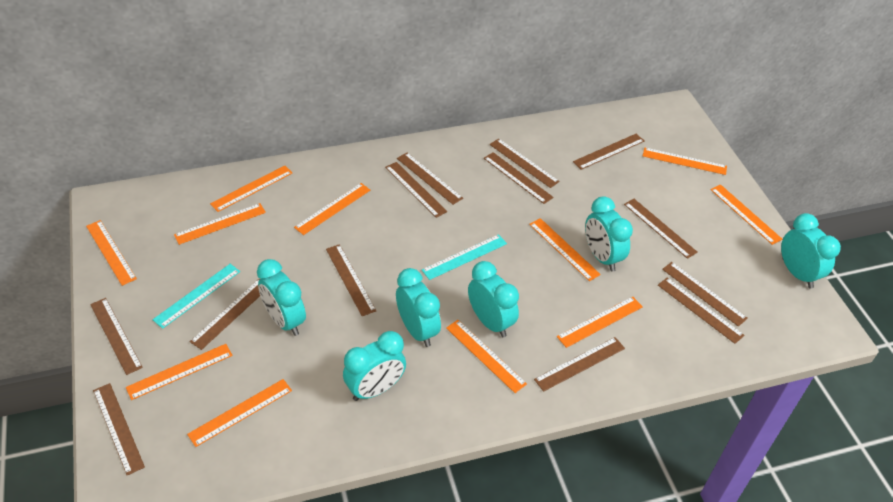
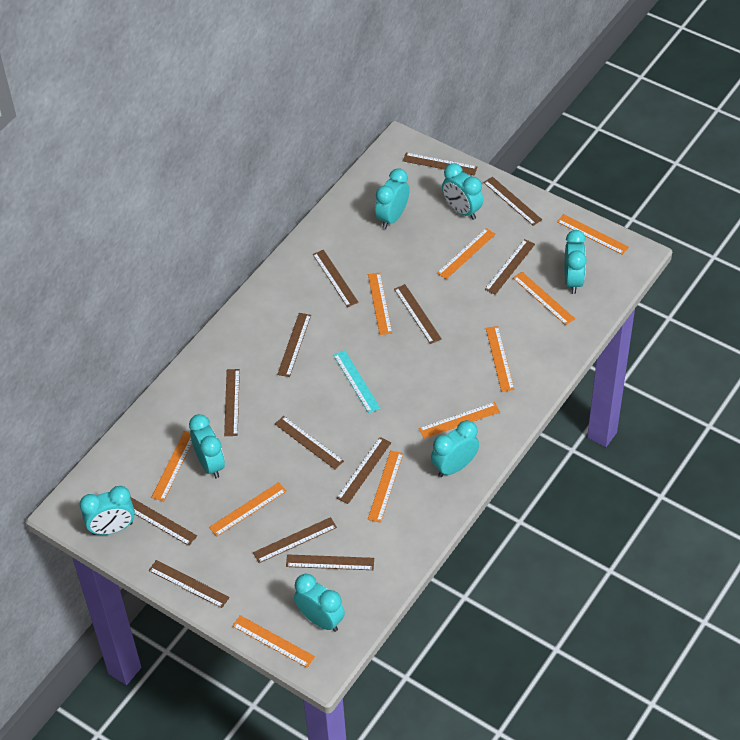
orange ruler: 11 -> 10
turquoise clock: 6 -> 7
turquoise ruler: 2 -> 1

